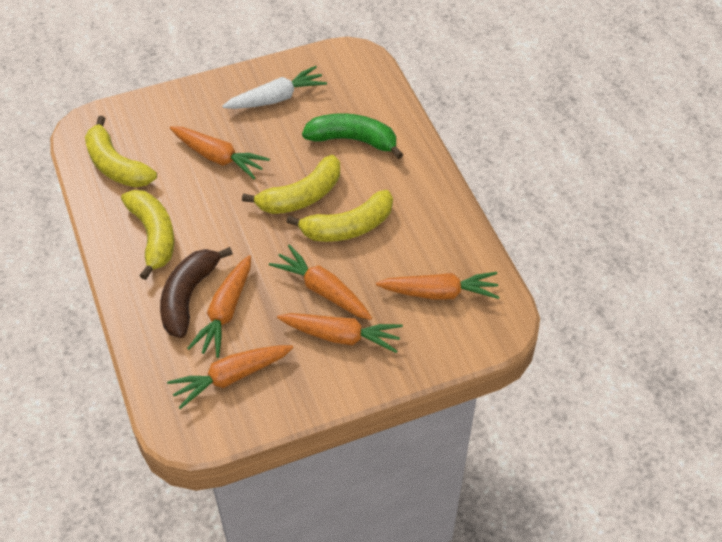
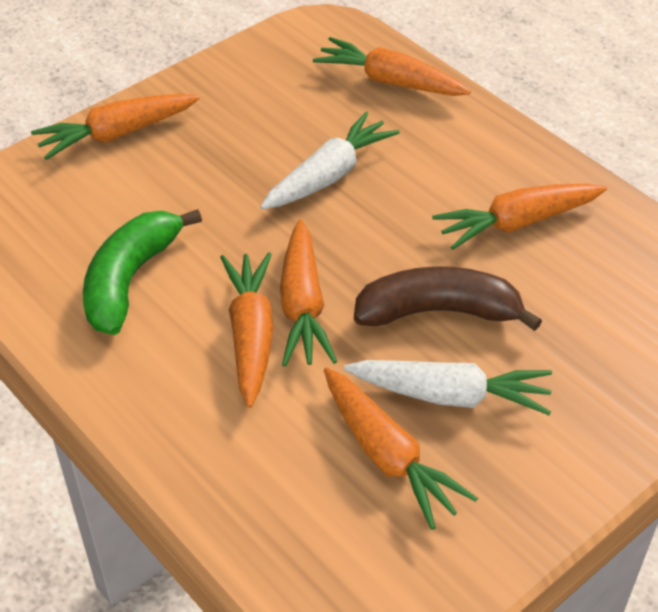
white carrot: 1 -> 2
yellow banana: 4 -> 0

